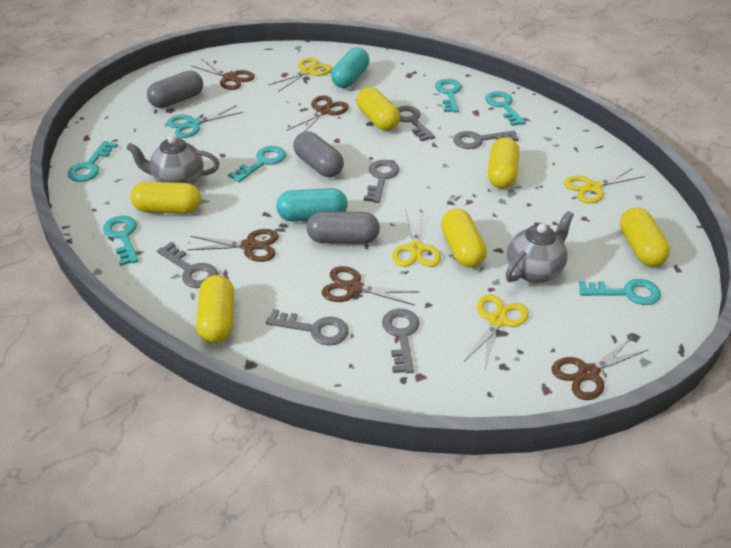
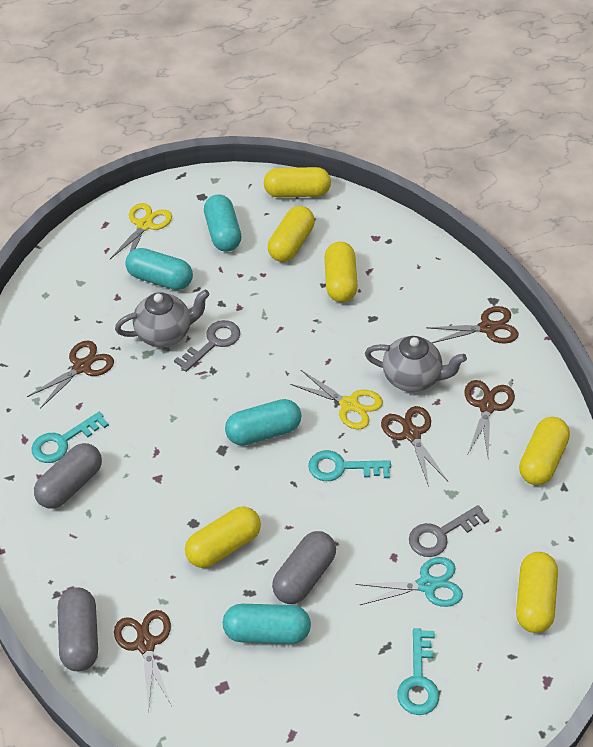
grey key: 6 -> 2
turquoise capsule: 2 -> 4
turquoise key: 6 -> 3
yellow scissors: 4 -> 2

